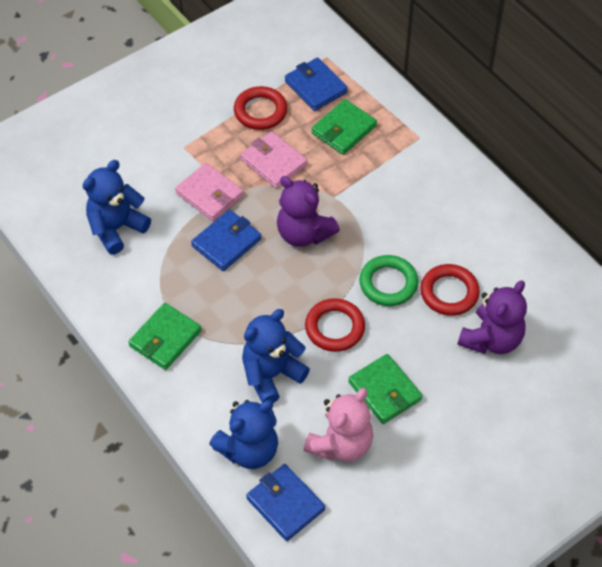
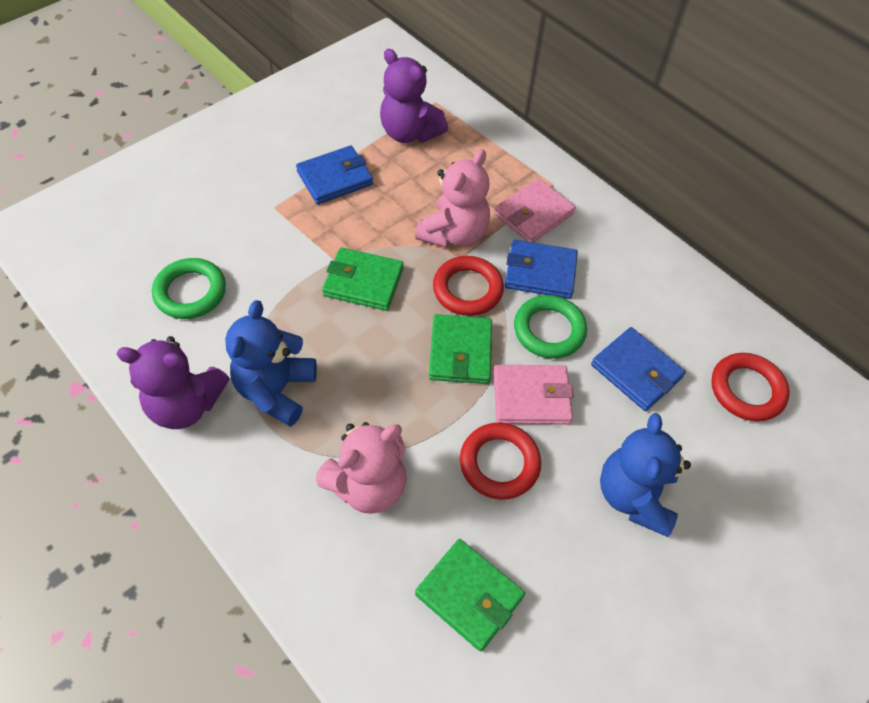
blue teddy bear: 3 -> 2
green ring: 1 -> 2
pink teddy bear: 1 -> 2

